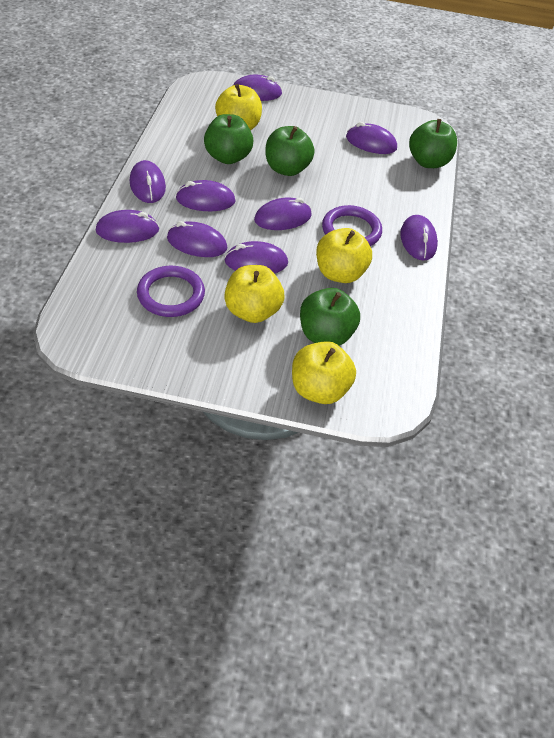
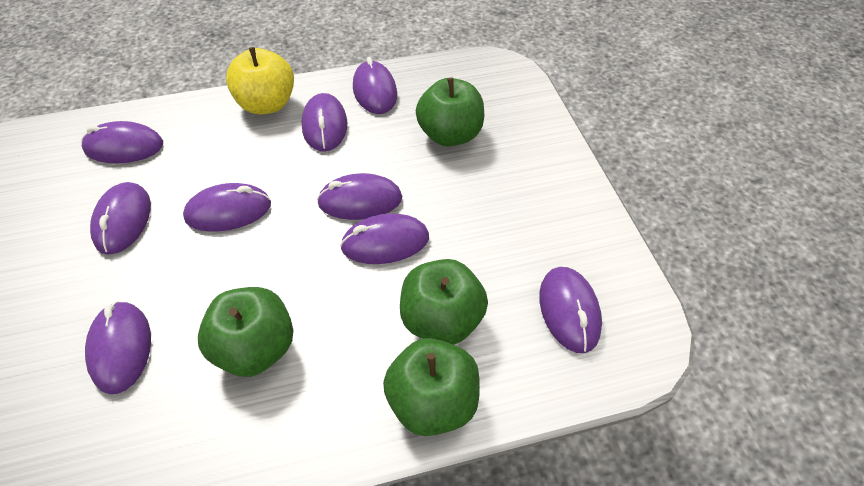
purple ring: 2 -> 0
yellow apple: 4 -> 1

